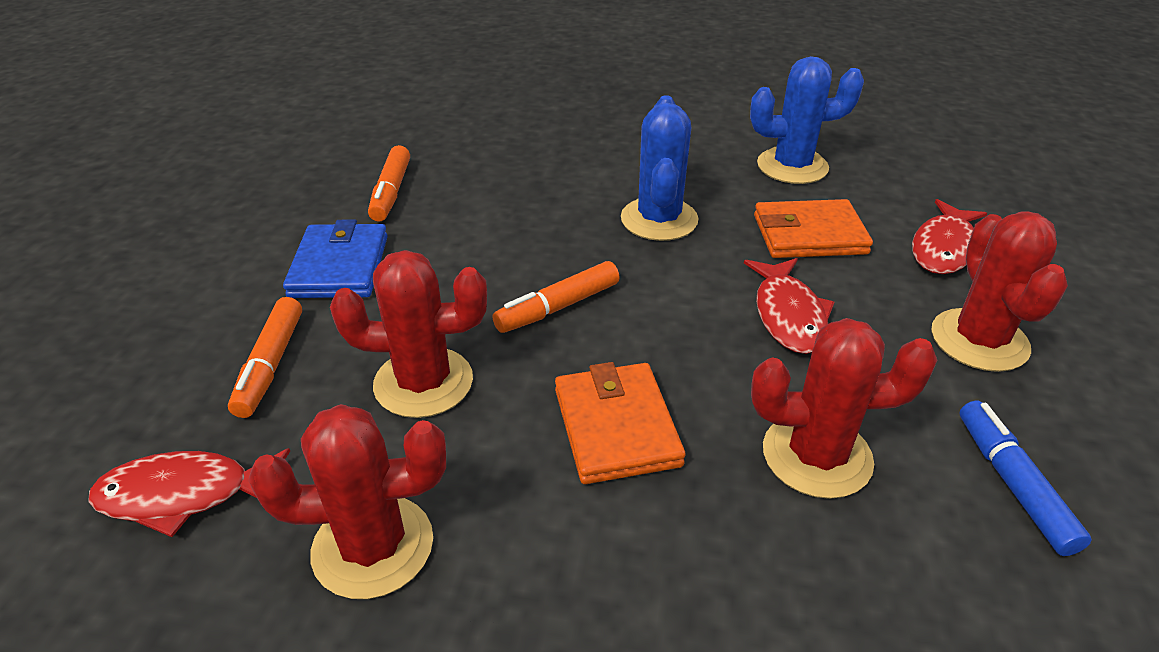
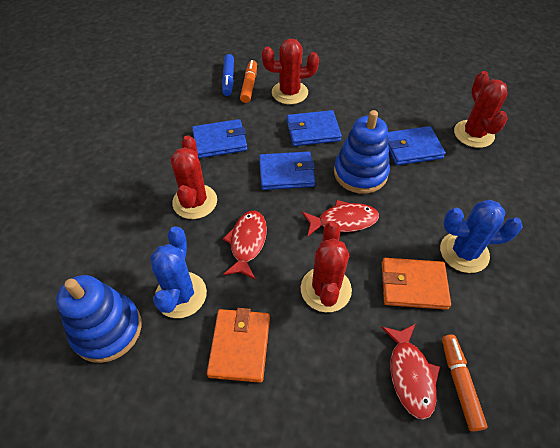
blue stacking toy: 0 -> 2
blue wallet: 1 -> 4
orange marker: 3 -> 2

